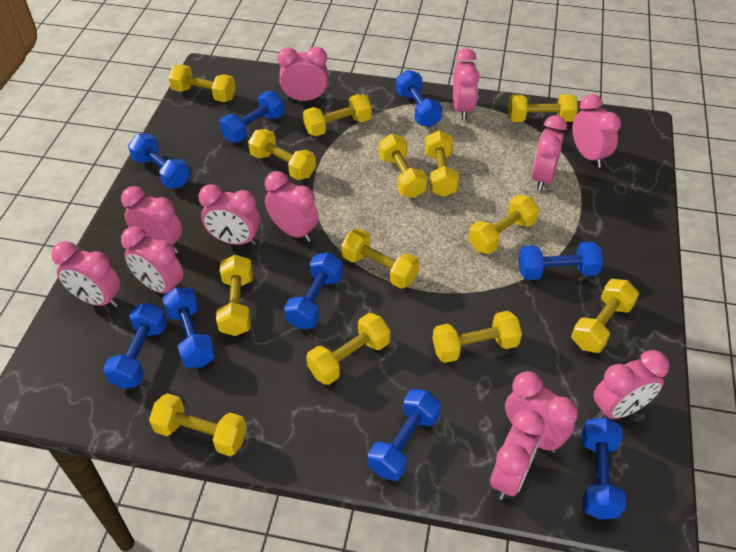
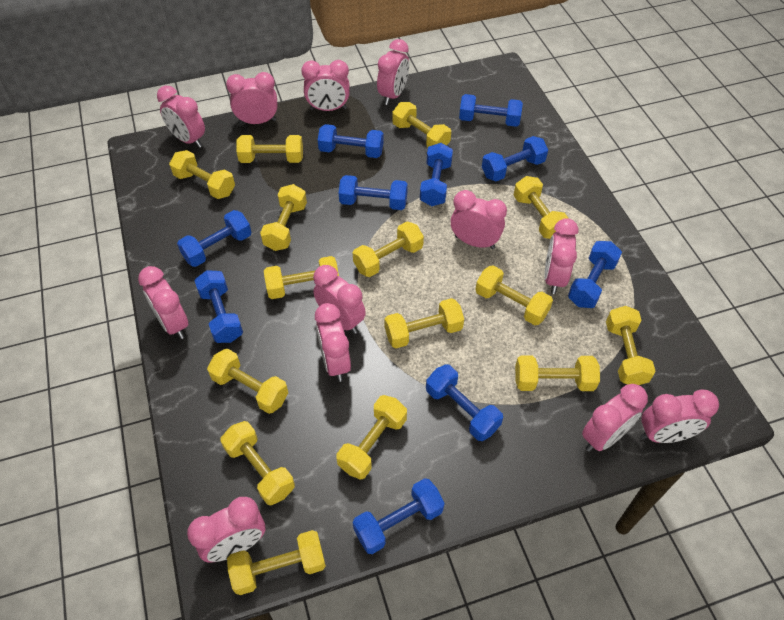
blue dumbbell: 9 -> 10
yellow dumbbell: 13 -> 15

